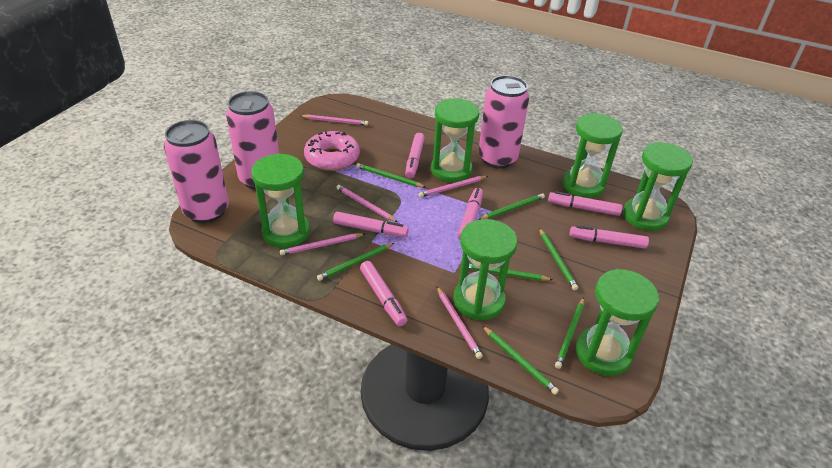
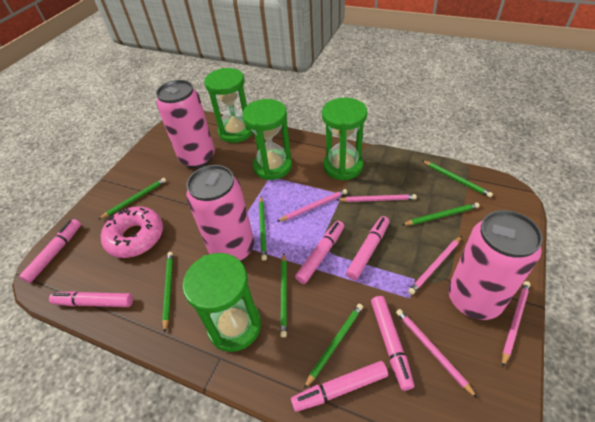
green hourglass: 6 -> 4

